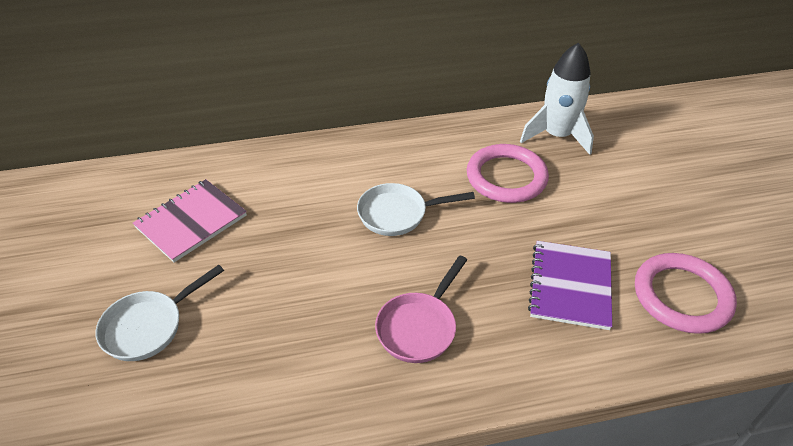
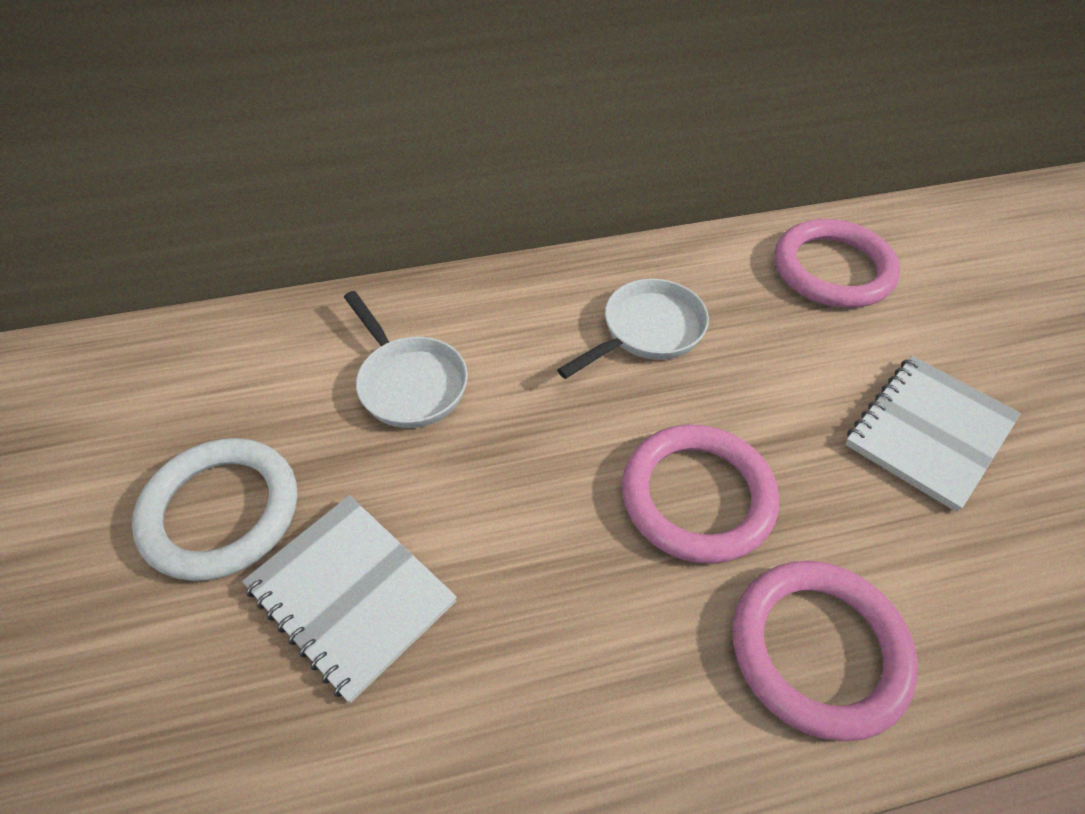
pink notebook: 1 -> 0
pink pan: 1 -> 0
pink ring: 2 -> 3
purple notebook: 1 -> 0
white notebook: 0 -> 2
white ring: 0 -> 1
white rocket: 1 -> 0

